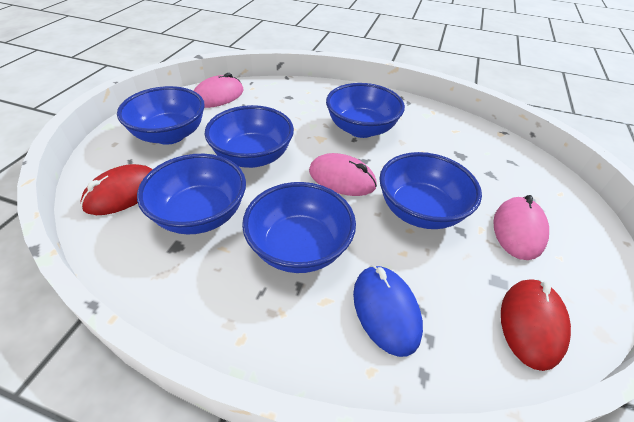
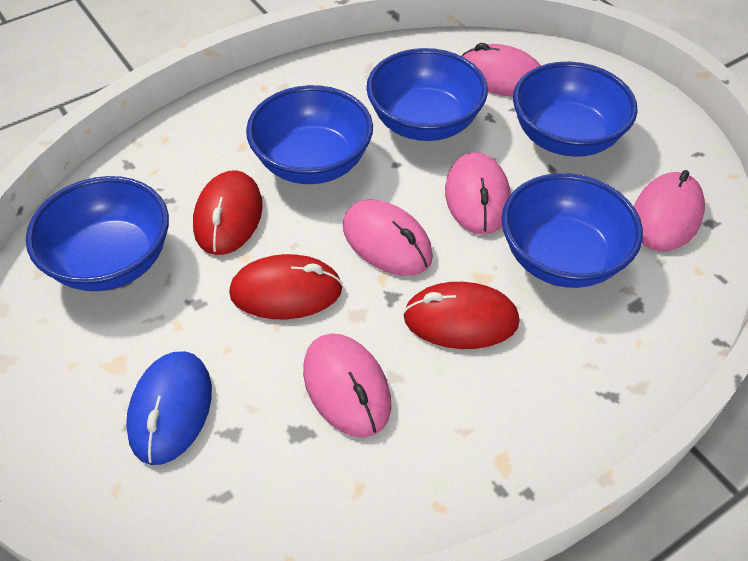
blue bowl: 6 -> 5
pink mouse: 3 -> 5
red mouse: 2 -> 3

